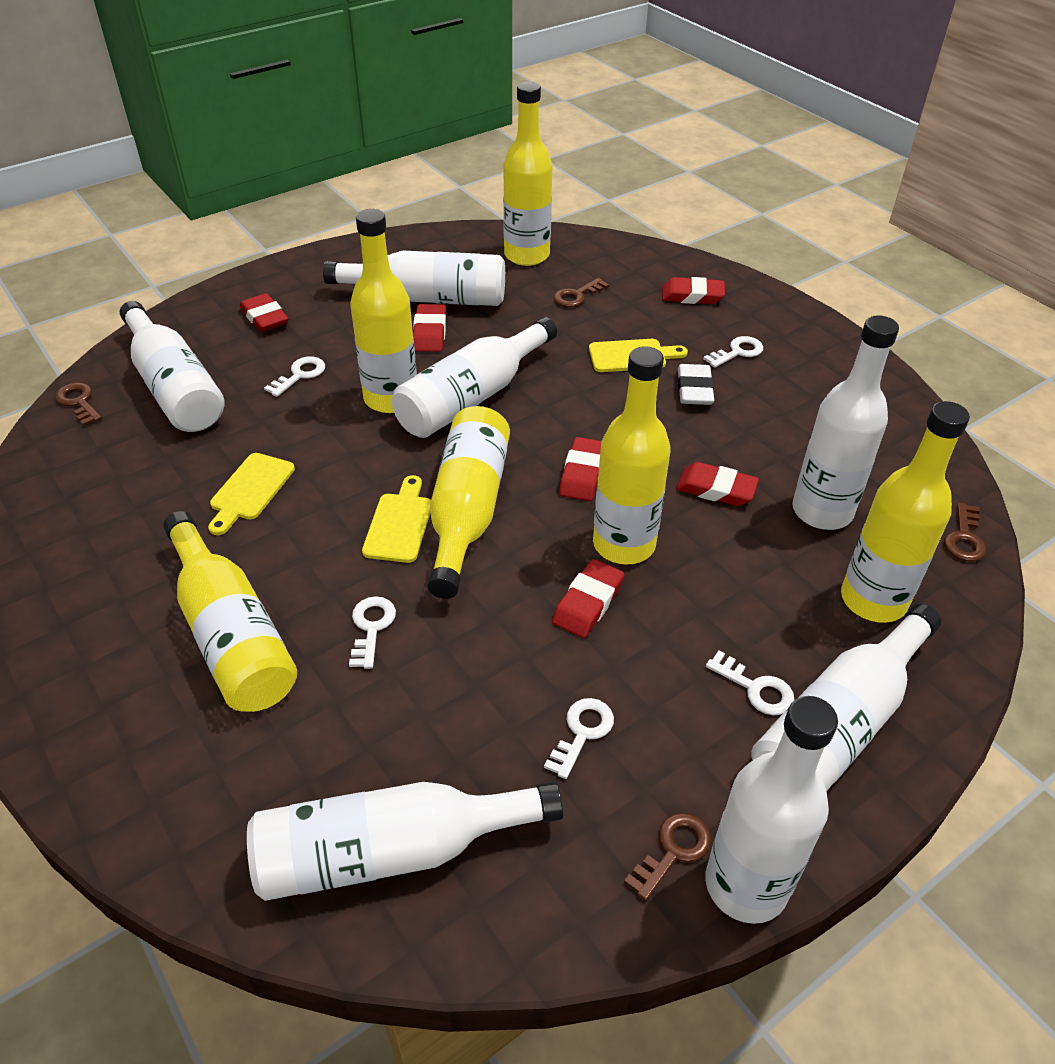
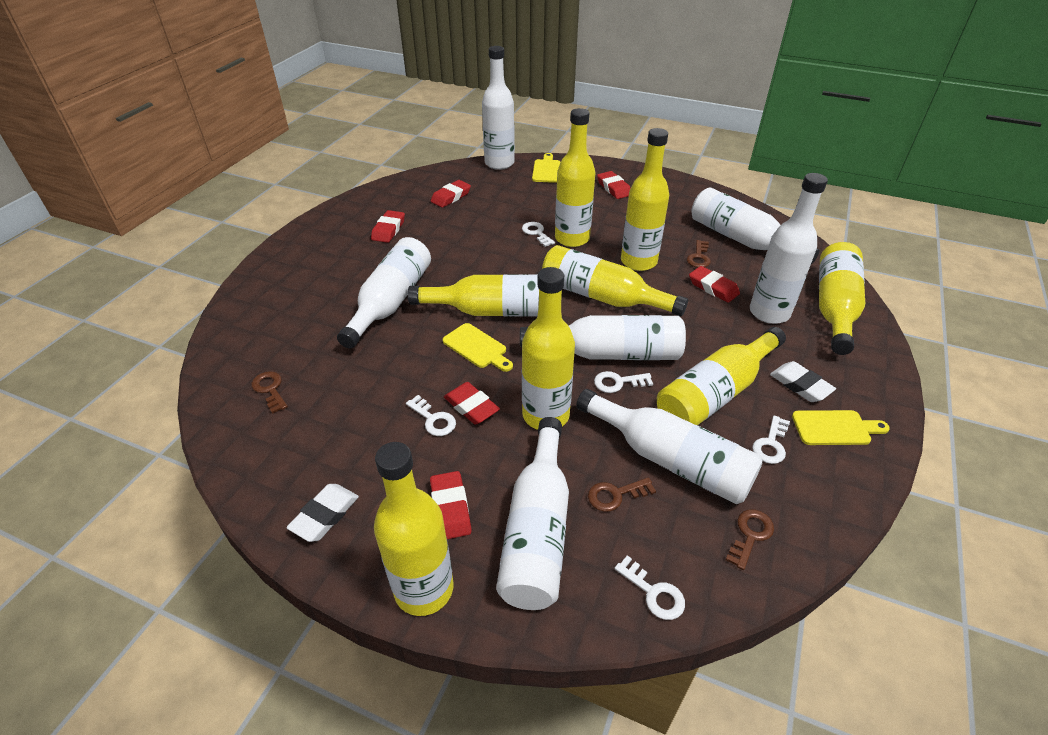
white eraser: 1 -> 2
yellow bottle: 6 -> 8

